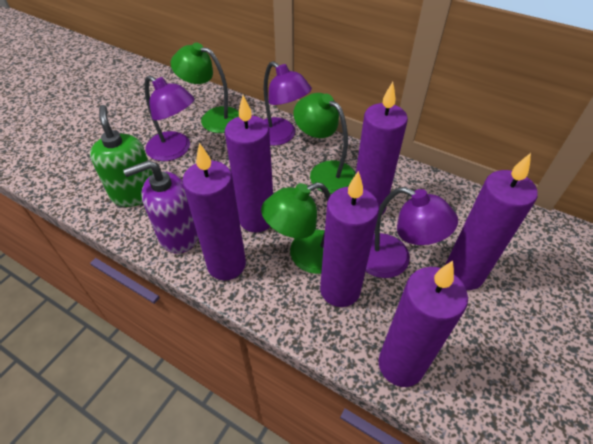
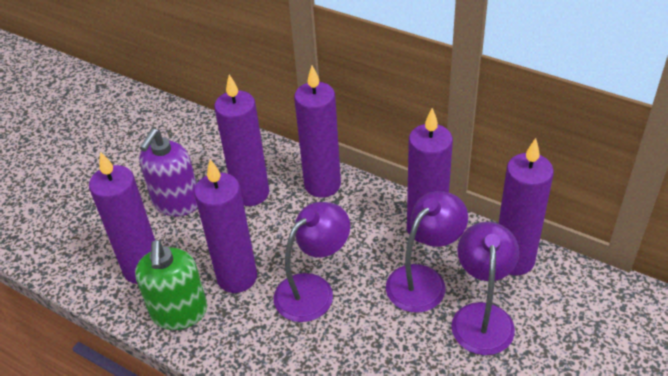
green lamp: 3 -> 0

